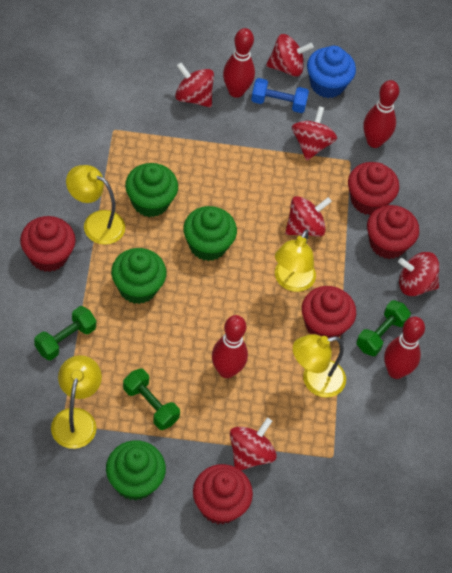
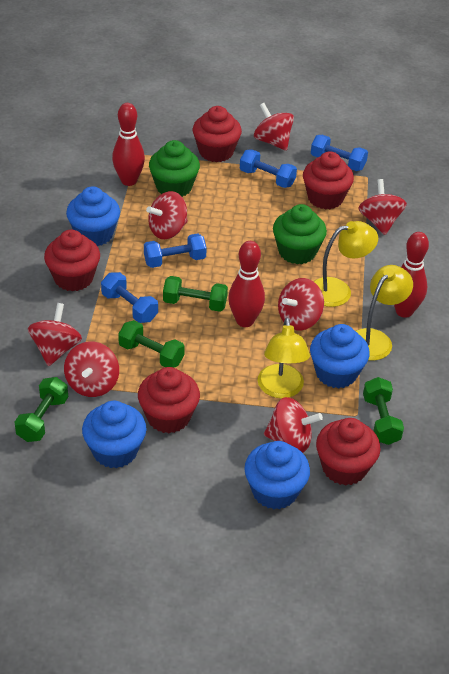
blue cupcake: 1 -> 4
blue dumbbell: 1 -> 4
green cupcake: 4 -> 2
green dumbbell: 3 -> 4
red bowling pin: 4 -> 3
red spinning top: 6 -> 7
yellow lamp: 4 -> 3

